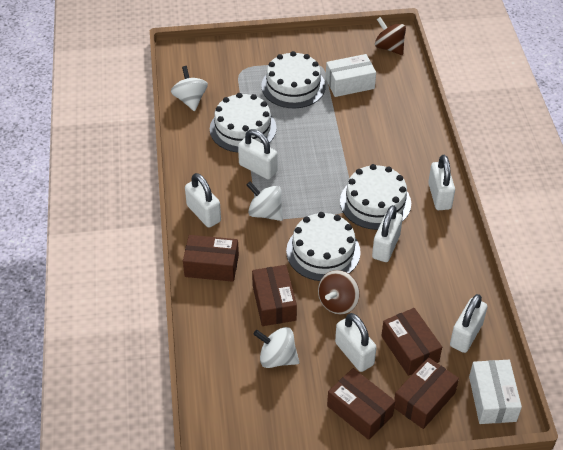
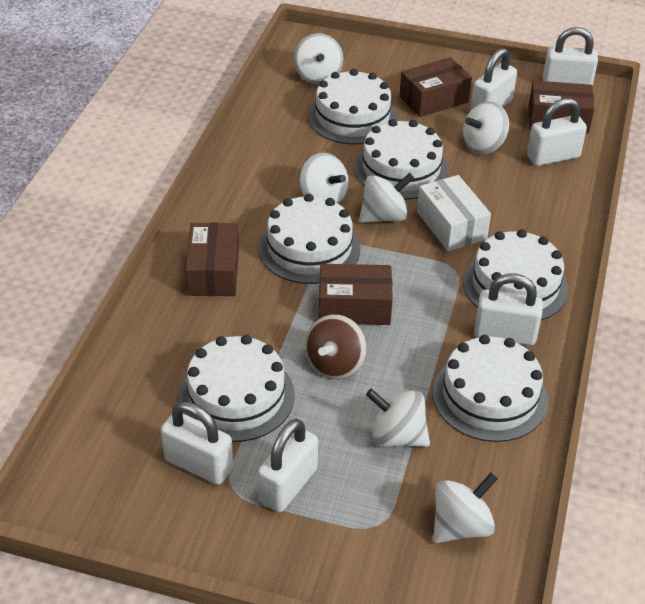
brown box: 5 -> 4
brown spinning top: 2 -> 1
white box: 2 -> 1
white cake: 4 -> 6
white spinning top: 3 -> 6

